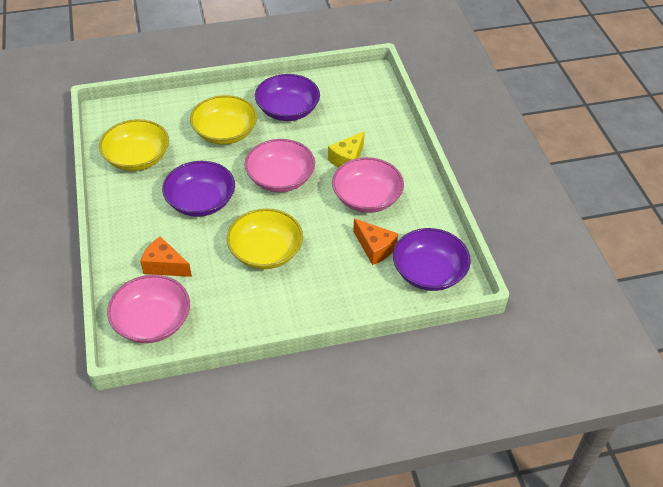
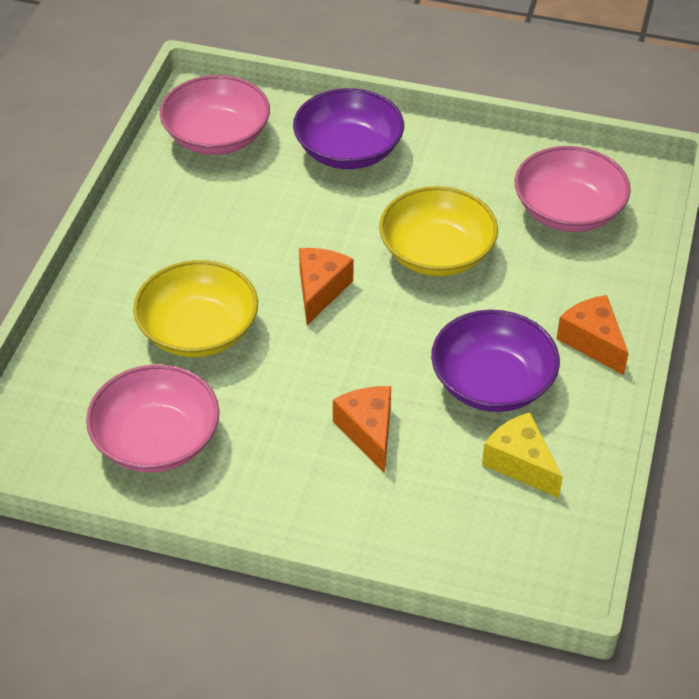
orange cheese: 2 -> 3
purple bowl: 3 -> 2
yellow bowl: 3 -> 2

